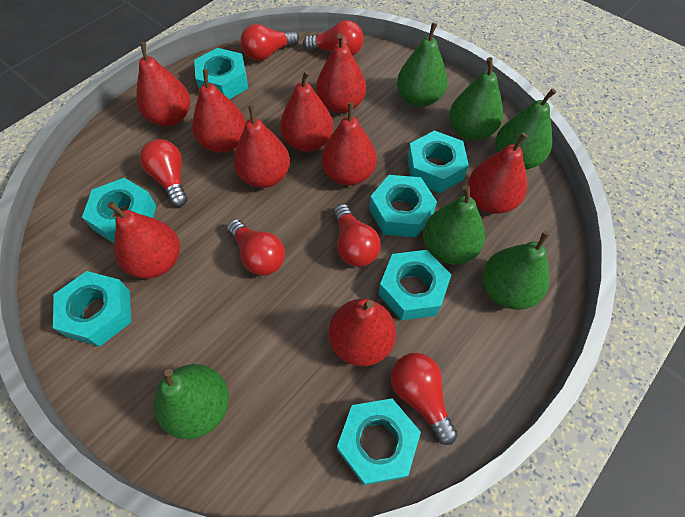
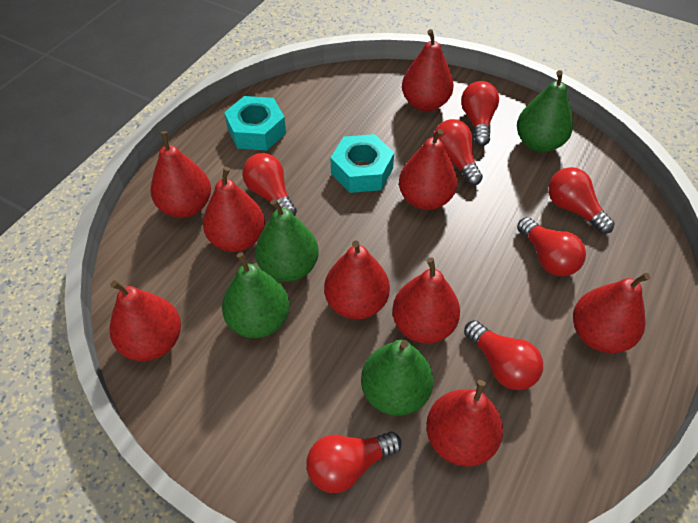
green pear: 6 -> 4
red light bulb: 6 -> 7
turquoise nut: 7 -> 2

